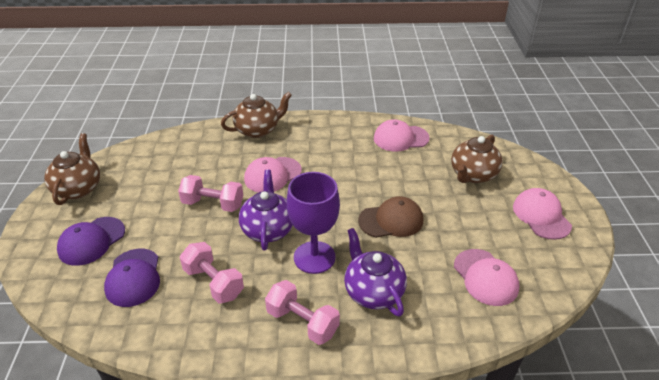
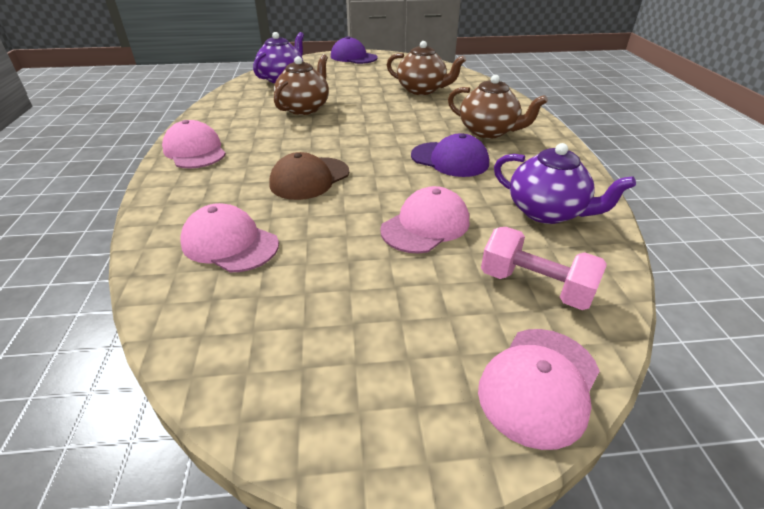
pink dumbbell: 3 -> 1
purple goblet: 1 -> 0

